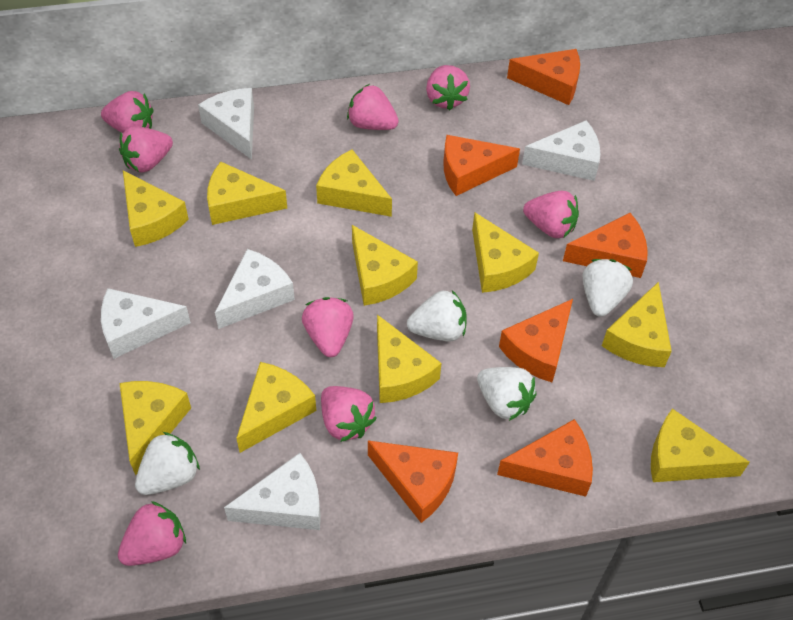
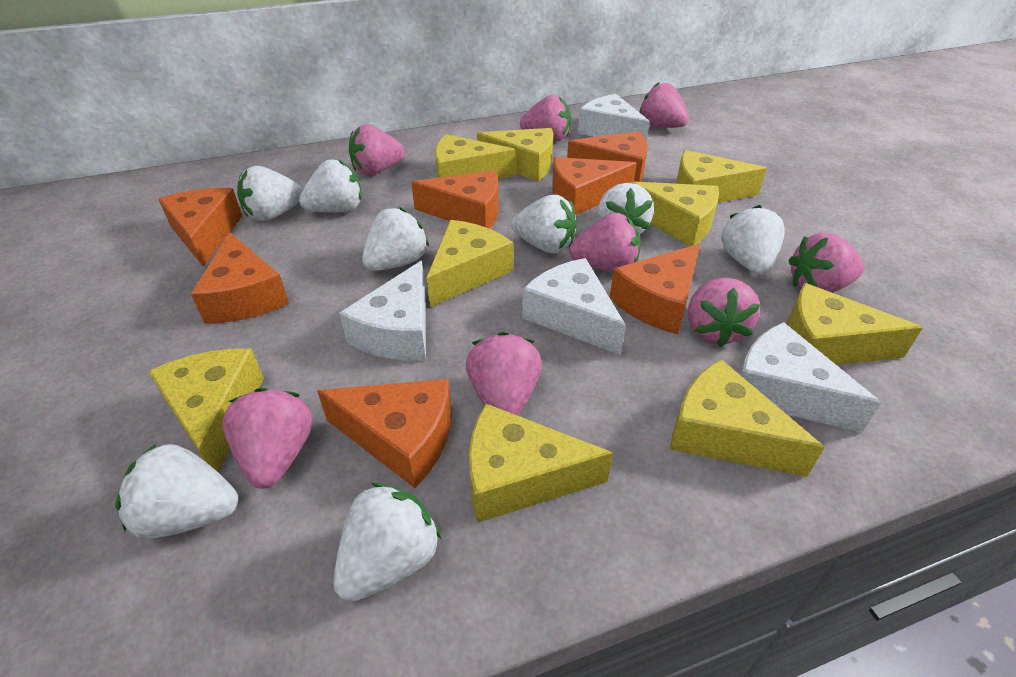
orange cheese: 6 -> 7
white cheese: 5 -> 4
white strawberry: 4 -> 8
yellow cheese: 10 -> 9

